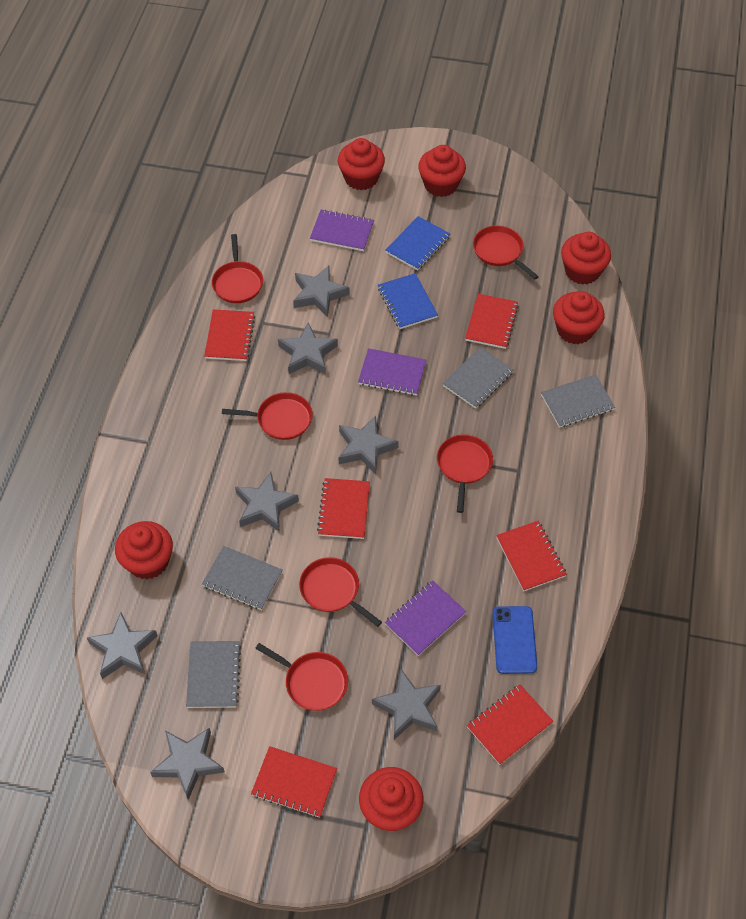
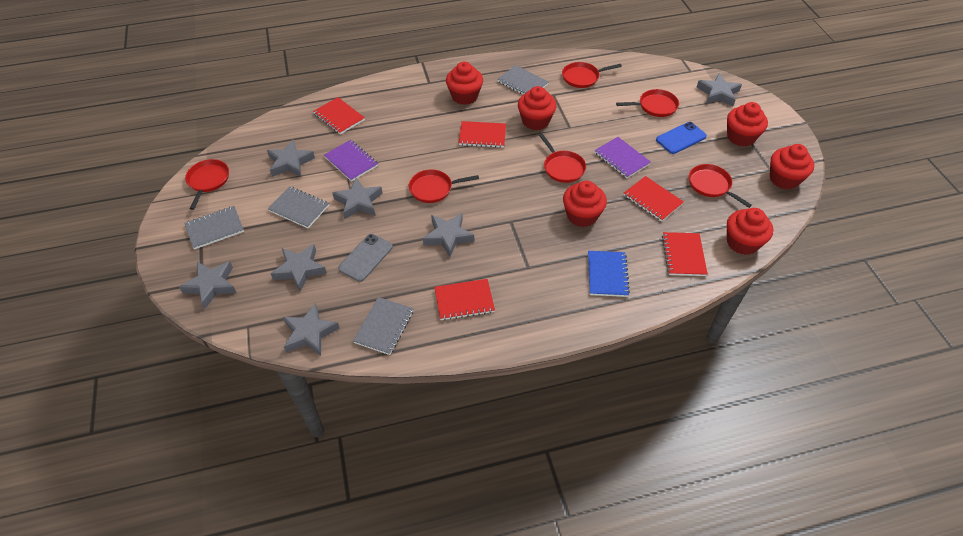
blue notebook: 2 -> 1
grey phone: 0 -> 1
purple notebook: 3 -> 2
red notebook: 6 -> 5

